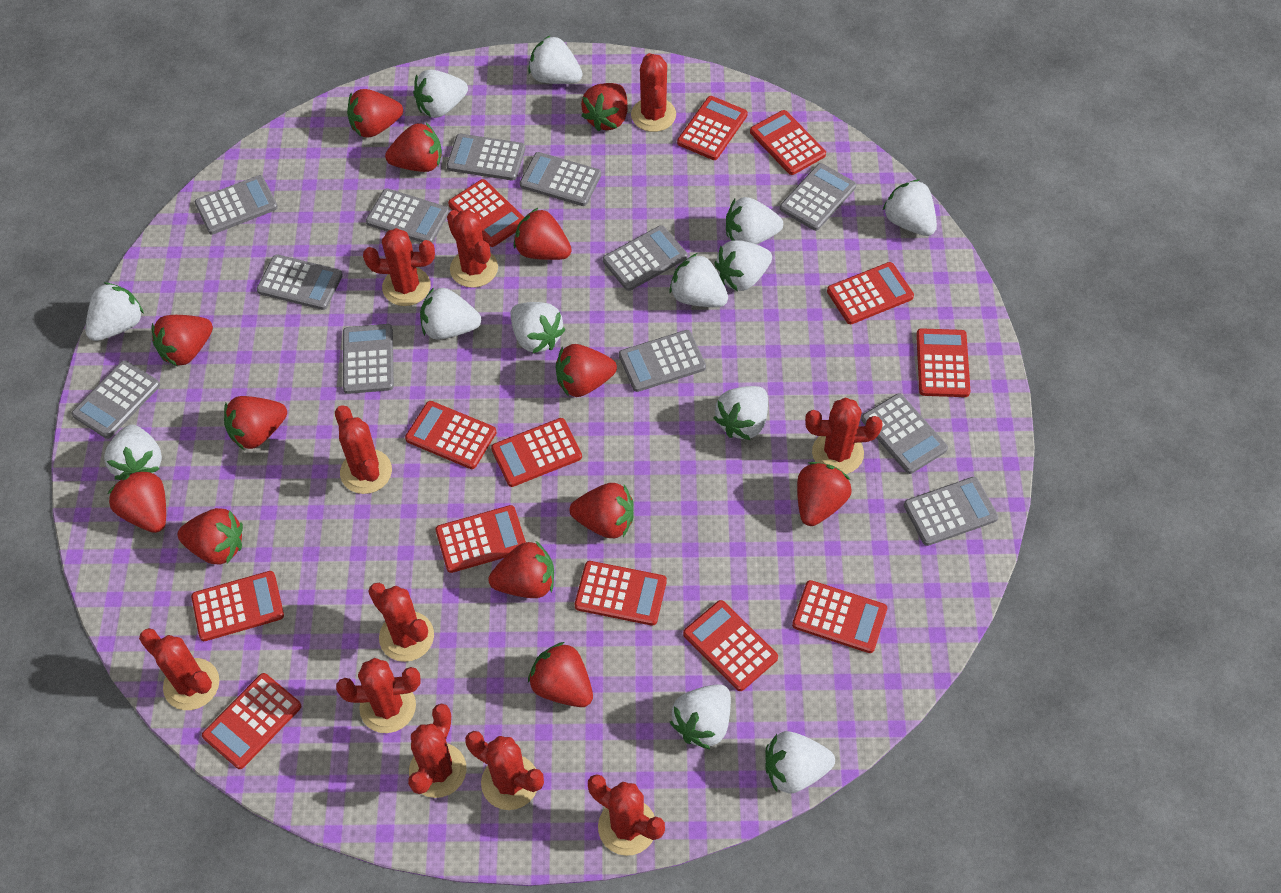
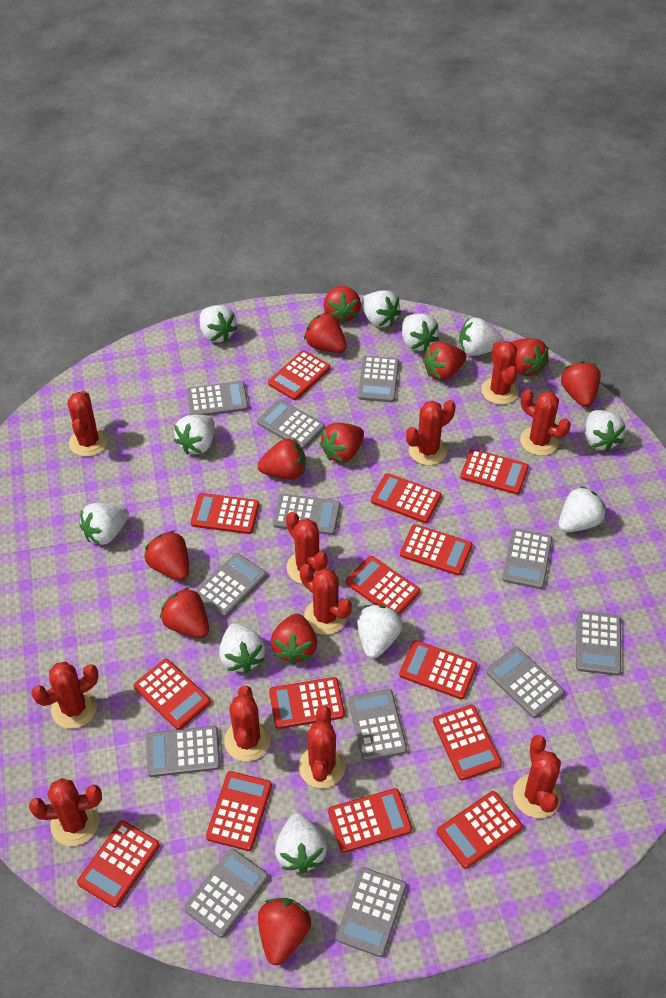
red calculator: 13 -> 14
red strawberry: 13 -> 11
white strawberry: 13 -> 11

